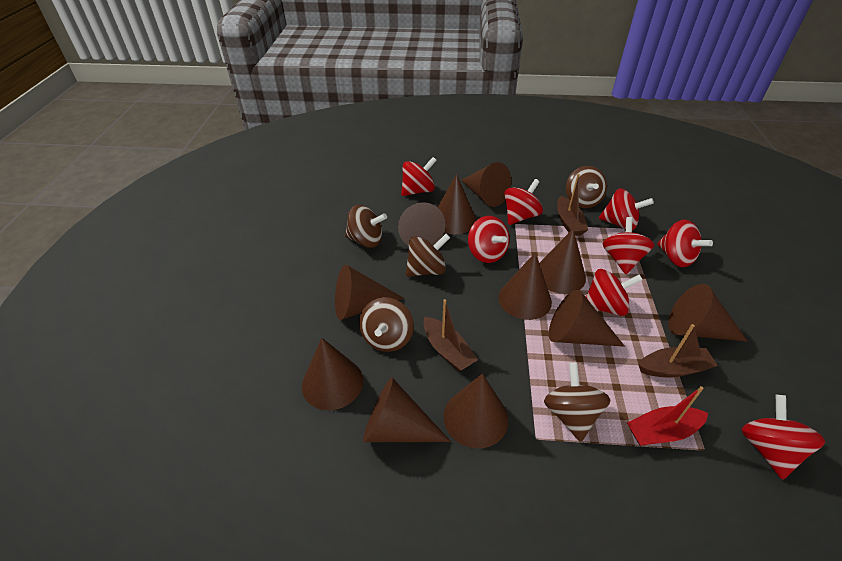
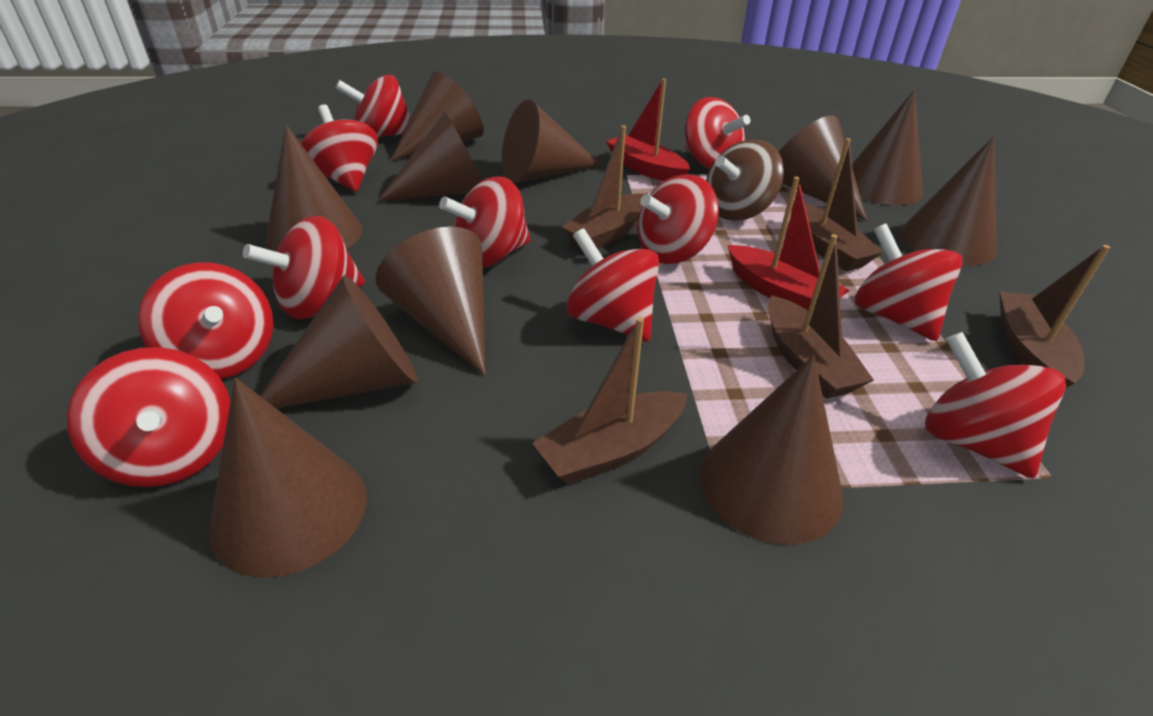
brown boat: 3 -> 5
brown spinning top: 5 -> 1
red boat: 1 -> 2
red spinning top: 8 -> 11

